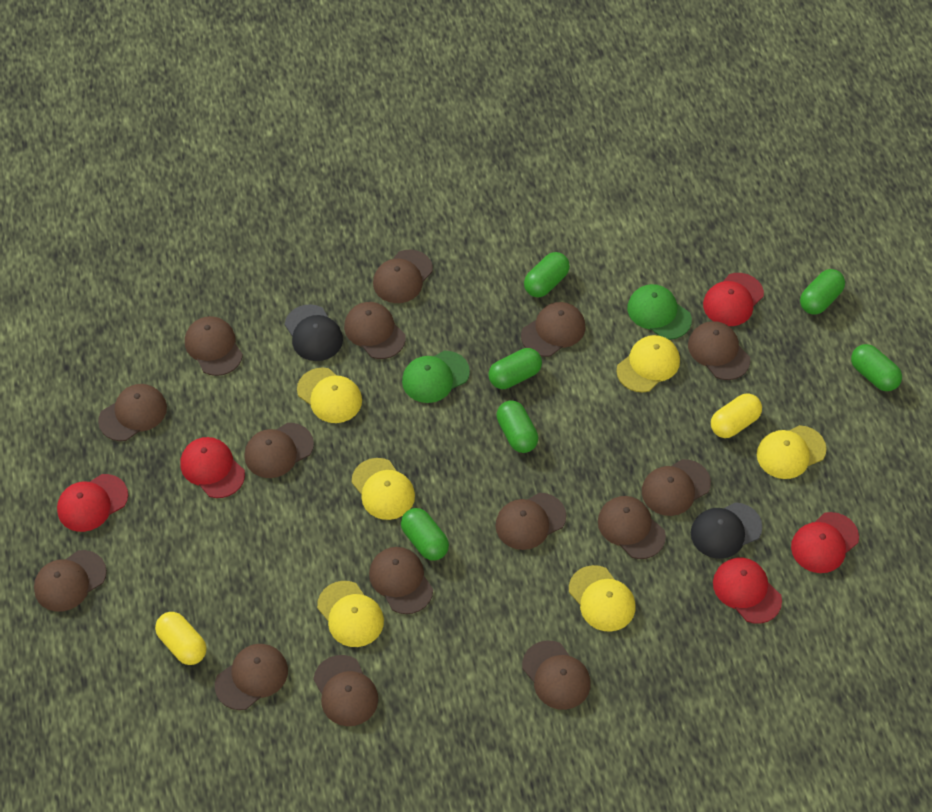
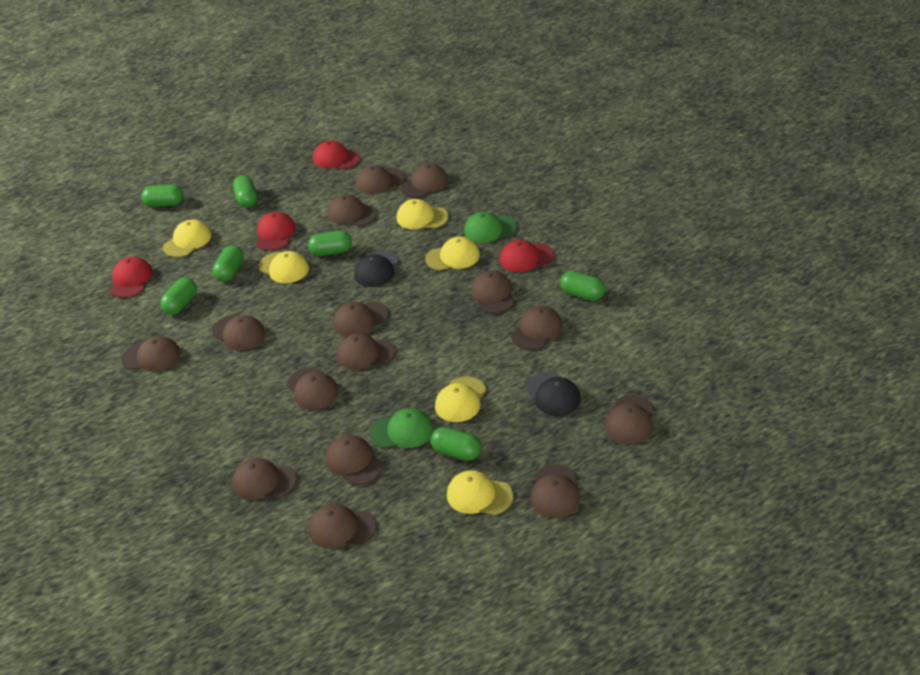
green capsule: 6 -> 7
red cap: 5 -> 4
yellow capsule: 2 -> 0

